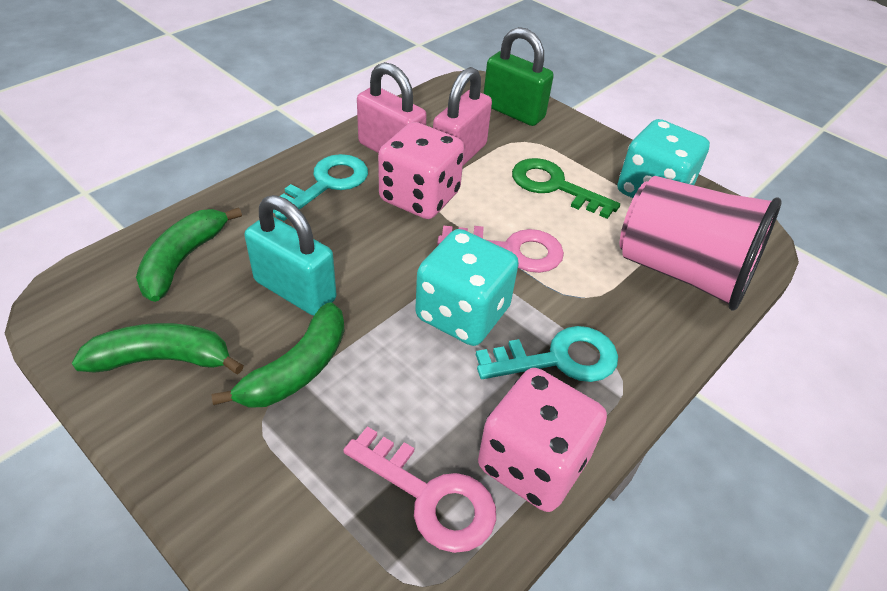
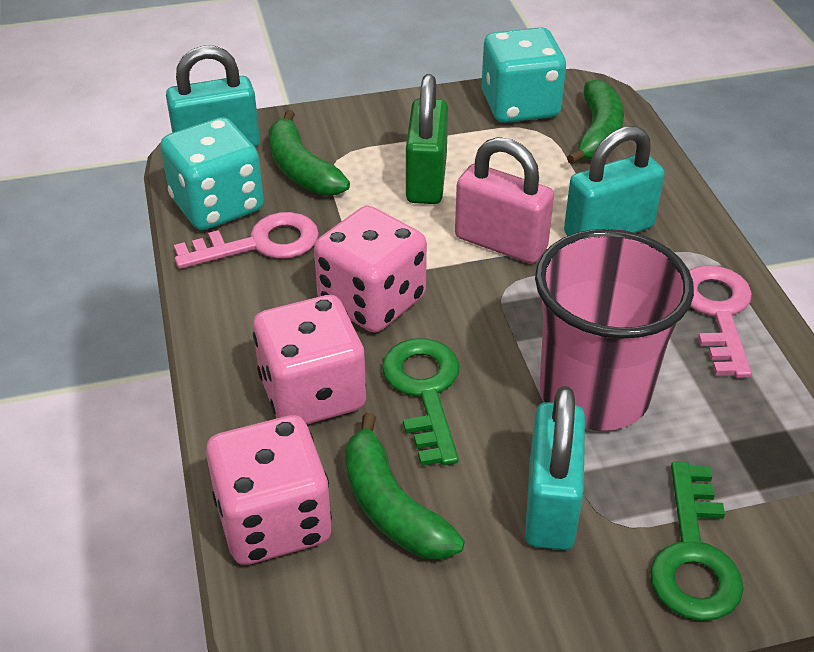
green key: 1 -> 2
pink dice: 2 -> 3
pink padlock: 2 -> 1
turquoise key: 2 -> 0
turquoise padlock: 1 -> 3

